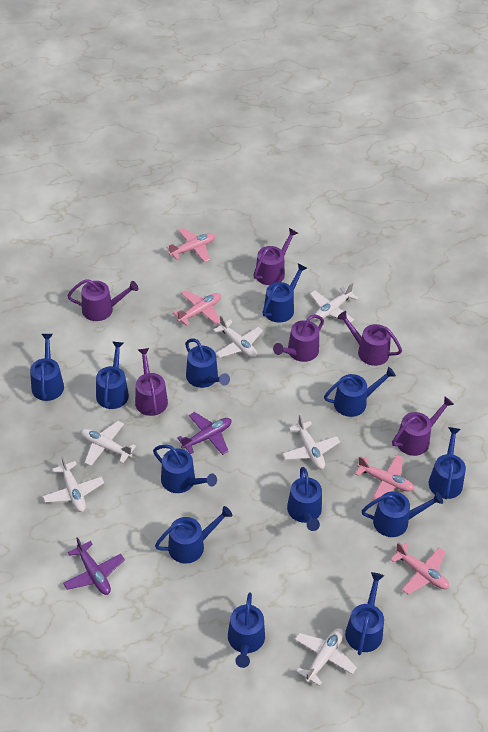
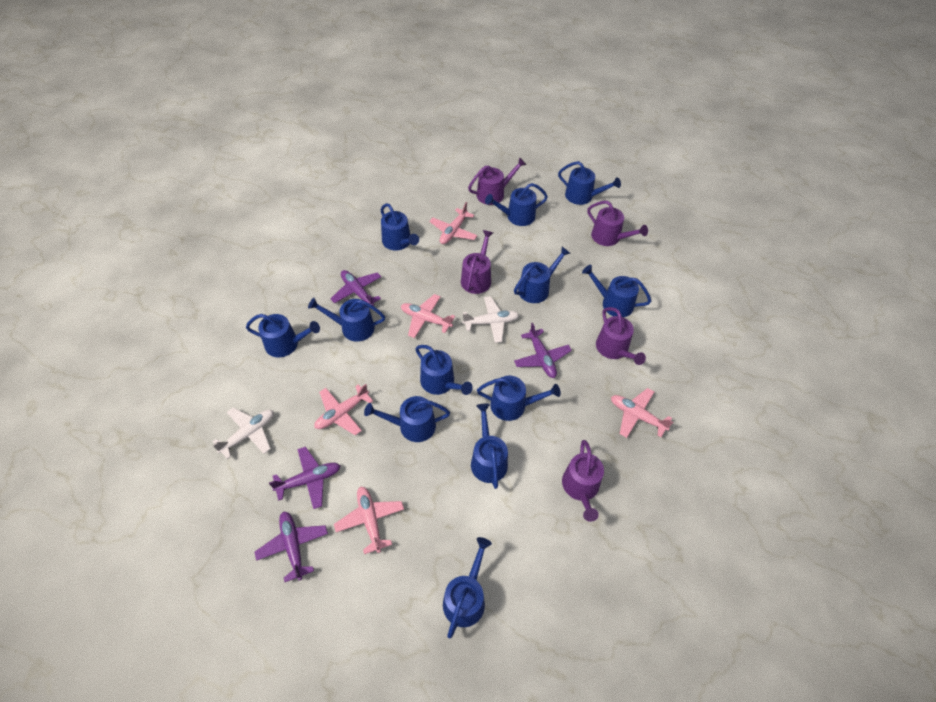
pink plane: 4 -> 5
purple plane: 2 -> 4
purple watering can: 6 -> 5
white plane: 6 -> 2

